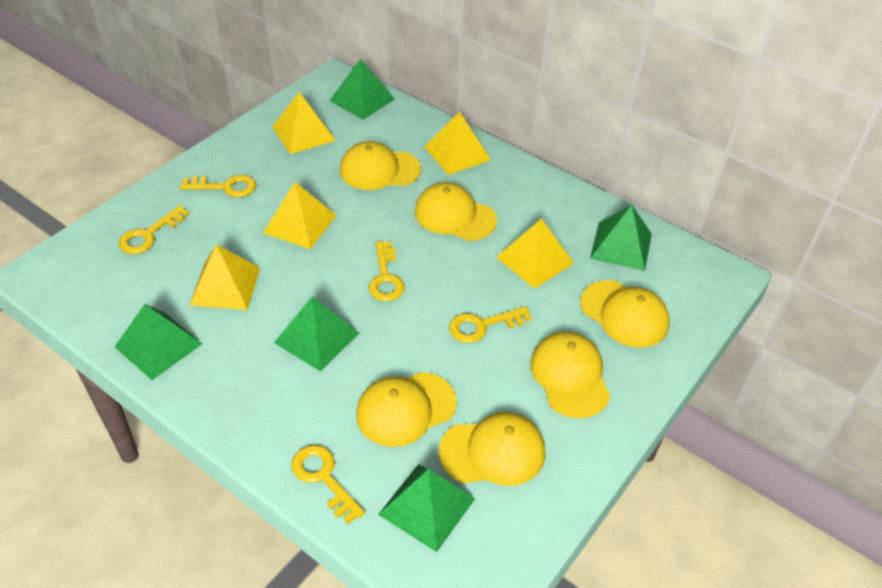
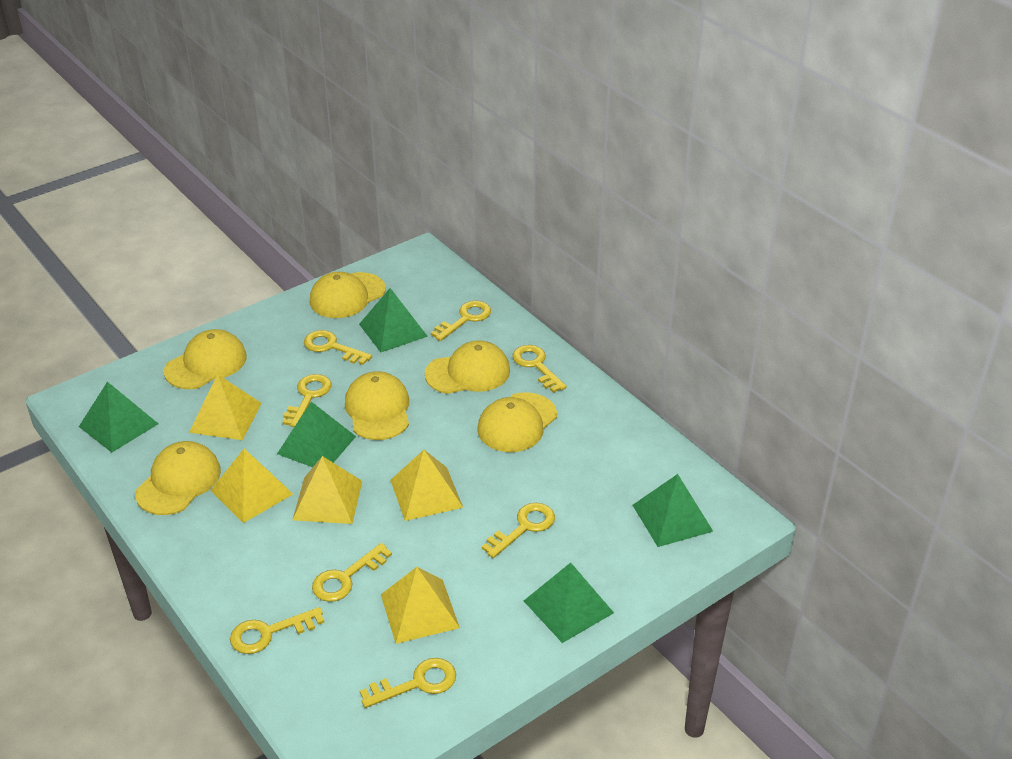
yellow key: 5 -> 8

